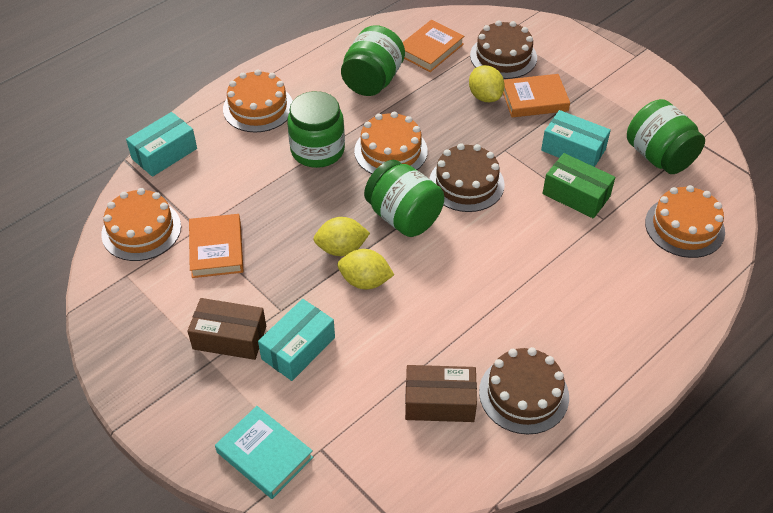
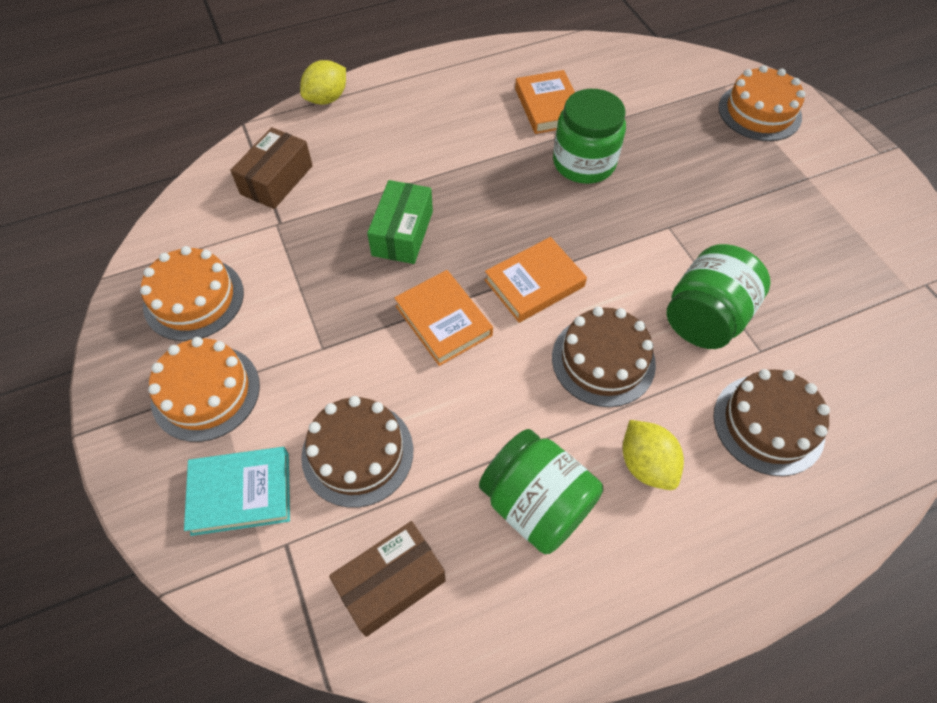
green jar: 4 -> 3
orange cake: 4 -> 3
turquoise box: 3 -> 0
yellow lemon: 3 -> 2

